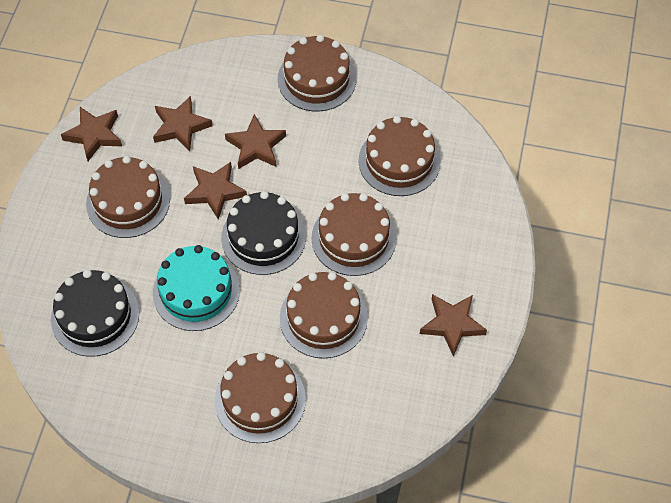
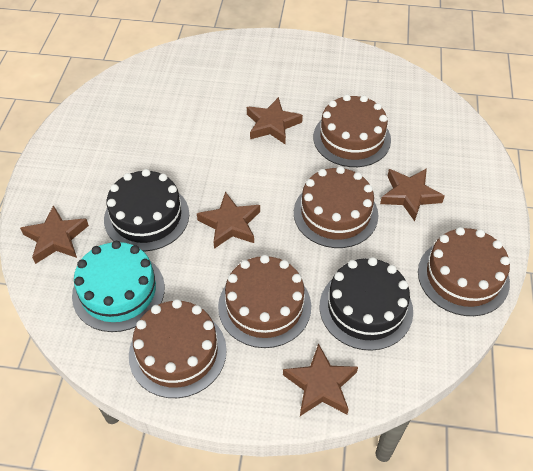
brown cake: 6 -> 5

